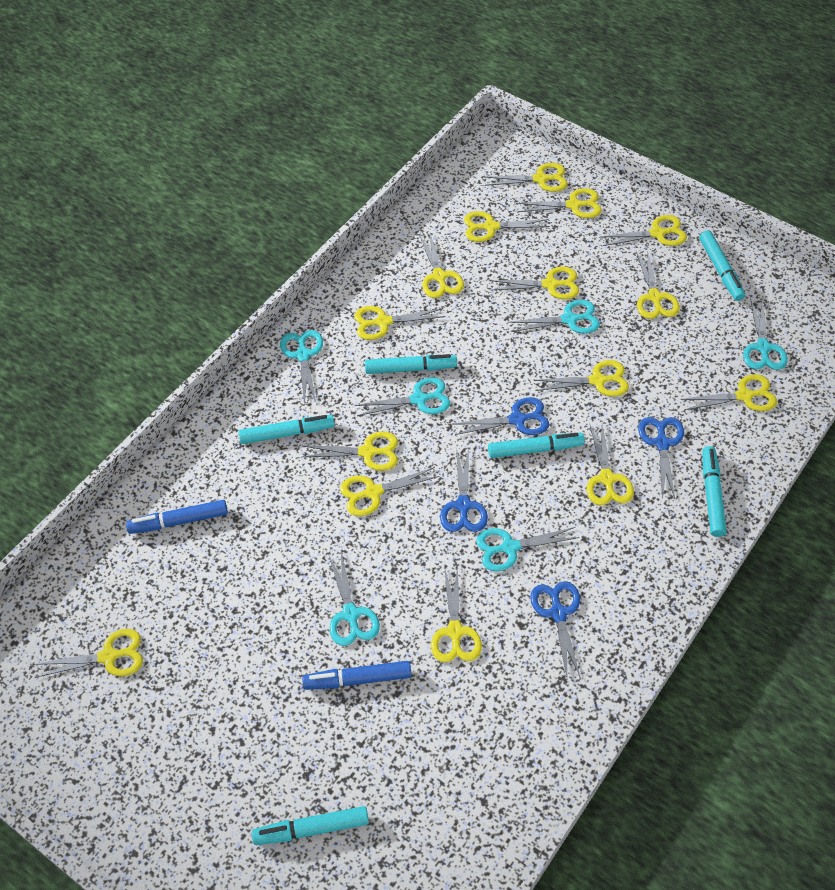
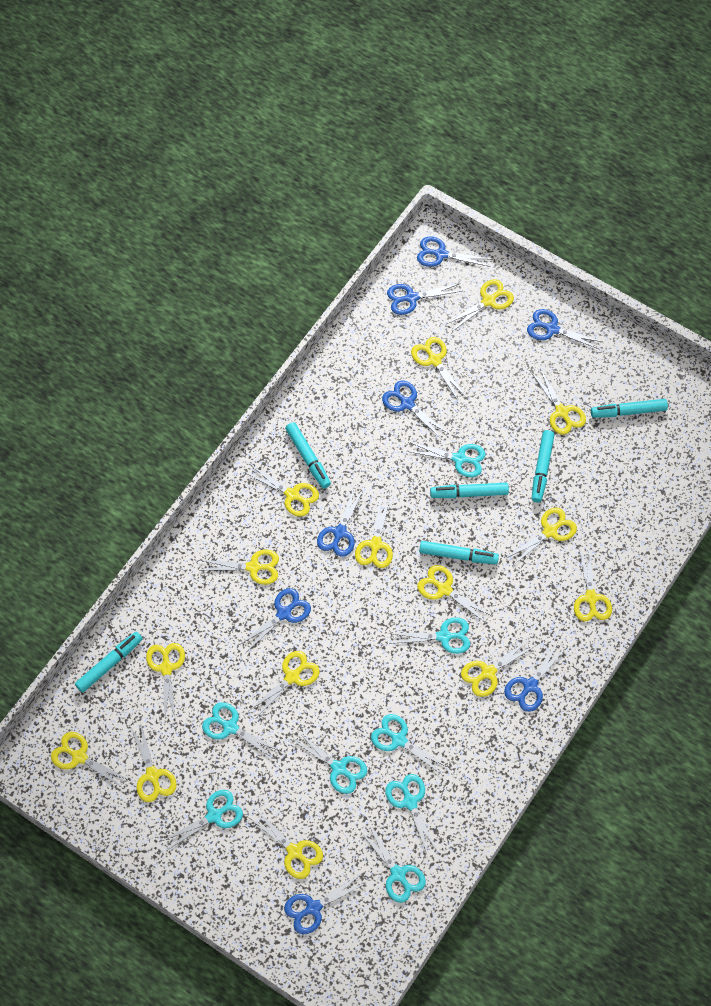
blue marker: 2 -> 0
blue scissors: 4 -> 8
turquoise scissors: 6 -> 8

